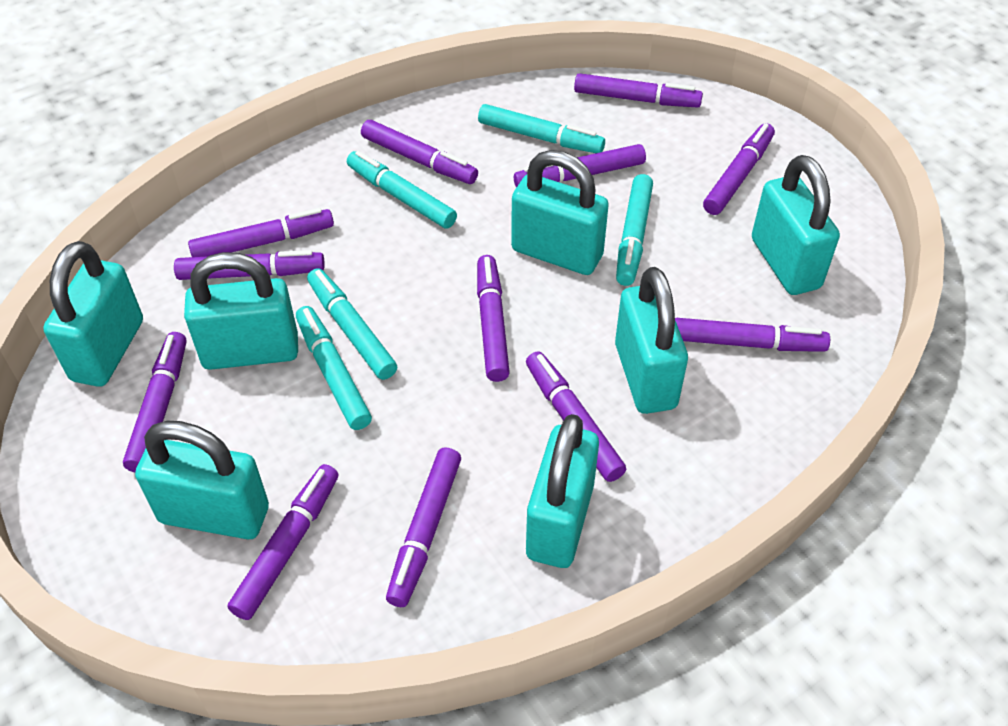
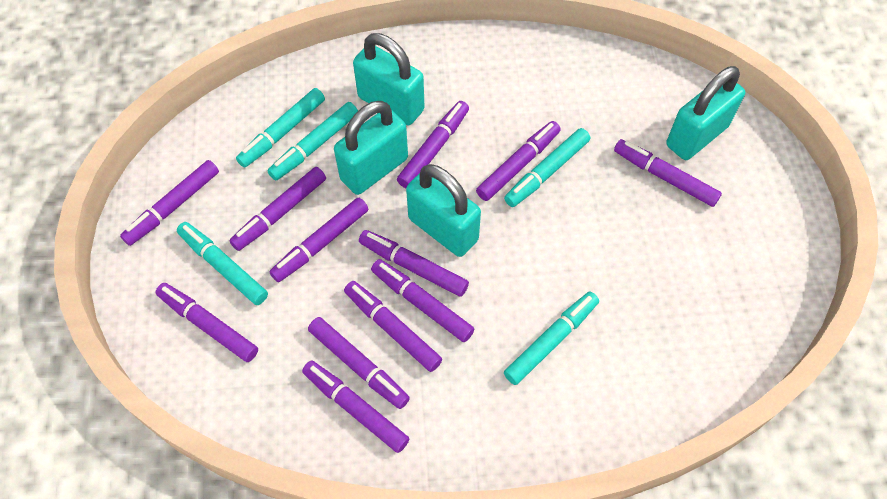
turquoise padlock: 7 -> 4

